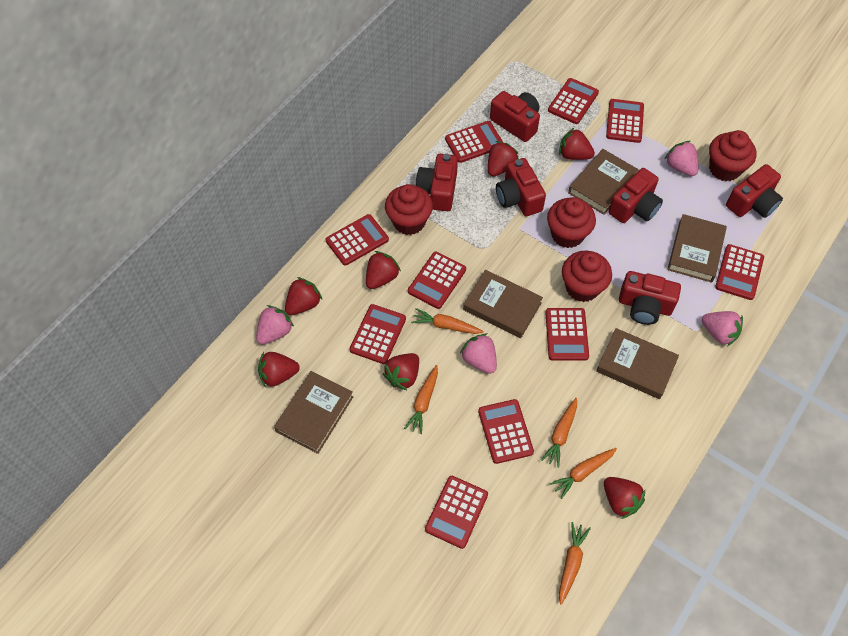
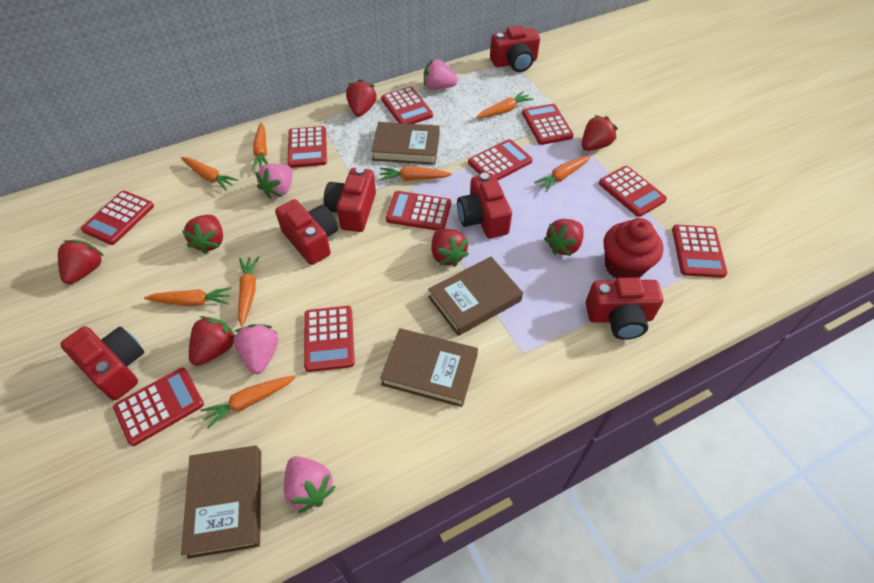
brown book: 5 -> 4
orange carrot: 5 -> 8
red cupcake: 4 -> 1

